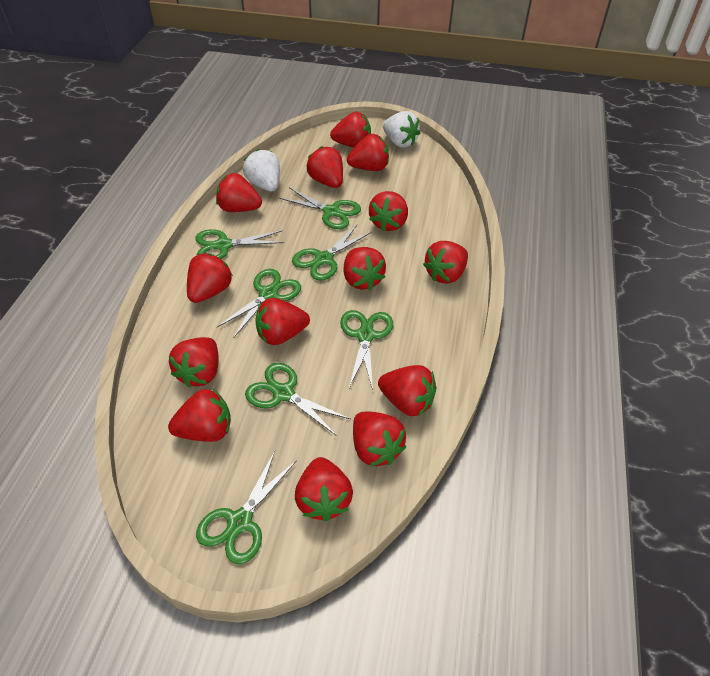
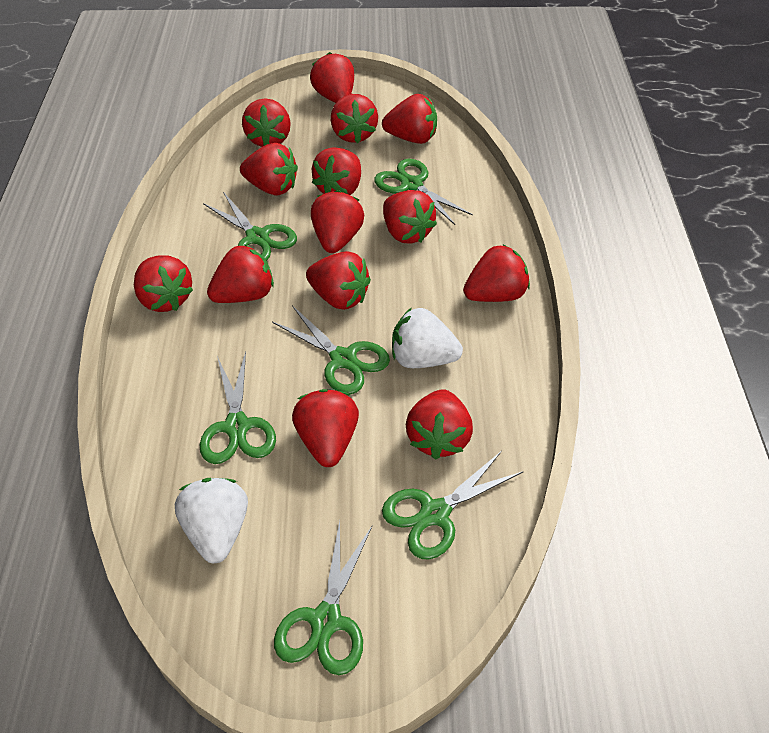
green scissors: 7 -> 6

